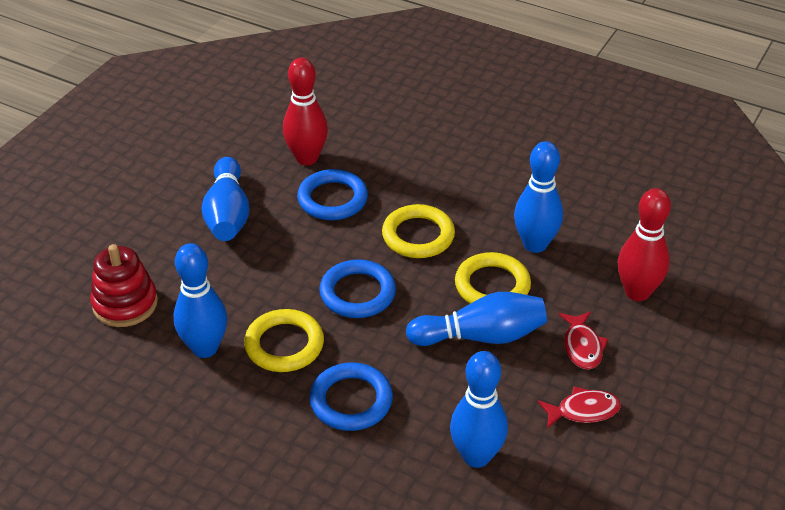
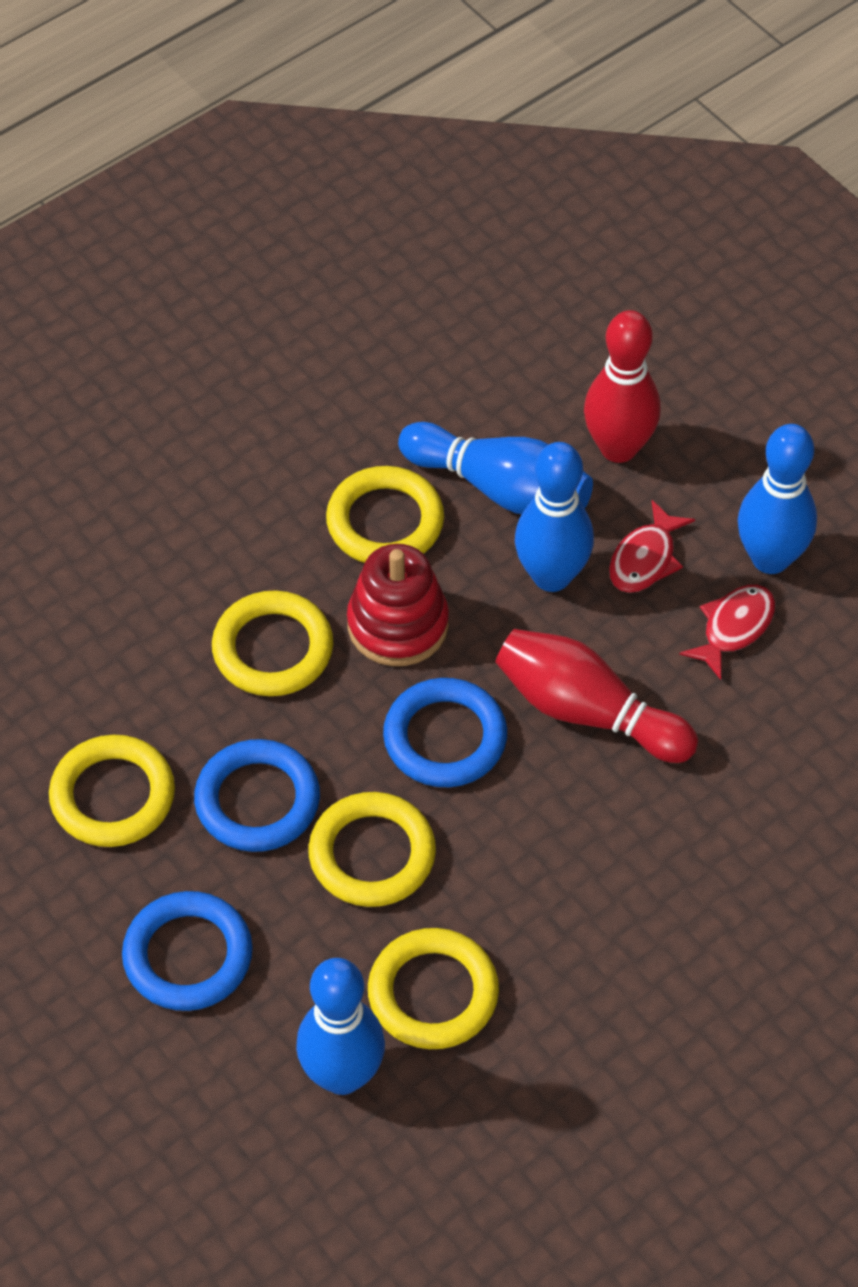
blue bowling pin: 5 -> 4
yellow ring: 3 -> 5

